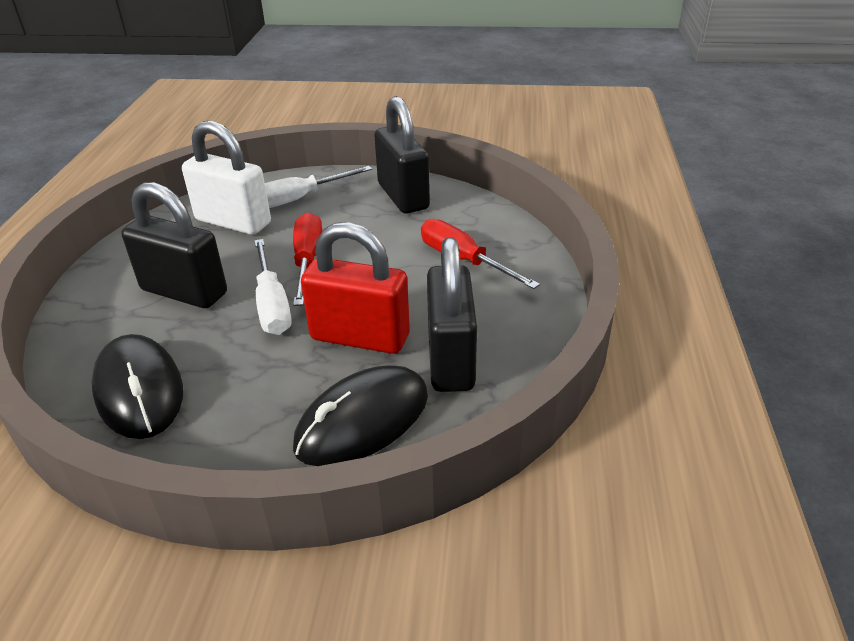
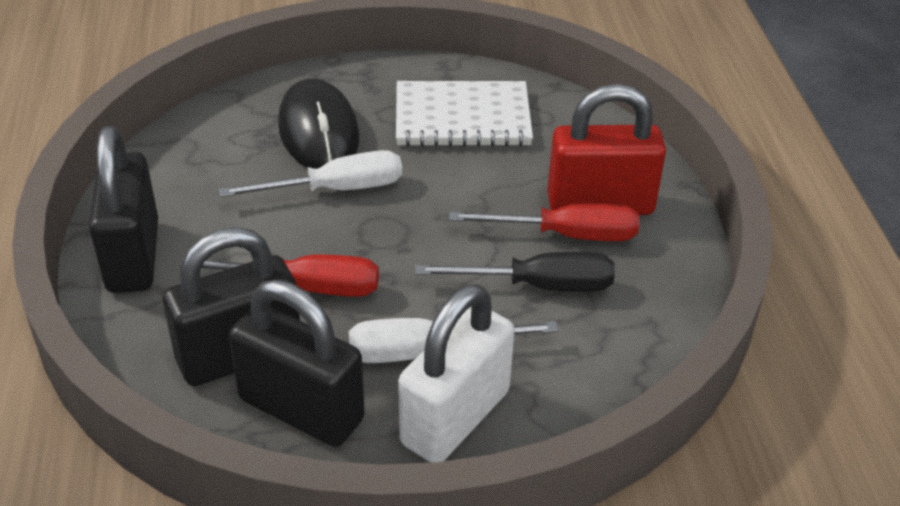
black mouse: 2 -> 1
black screwdriver: 0 -> 1
white notebook: 0 -> 1

